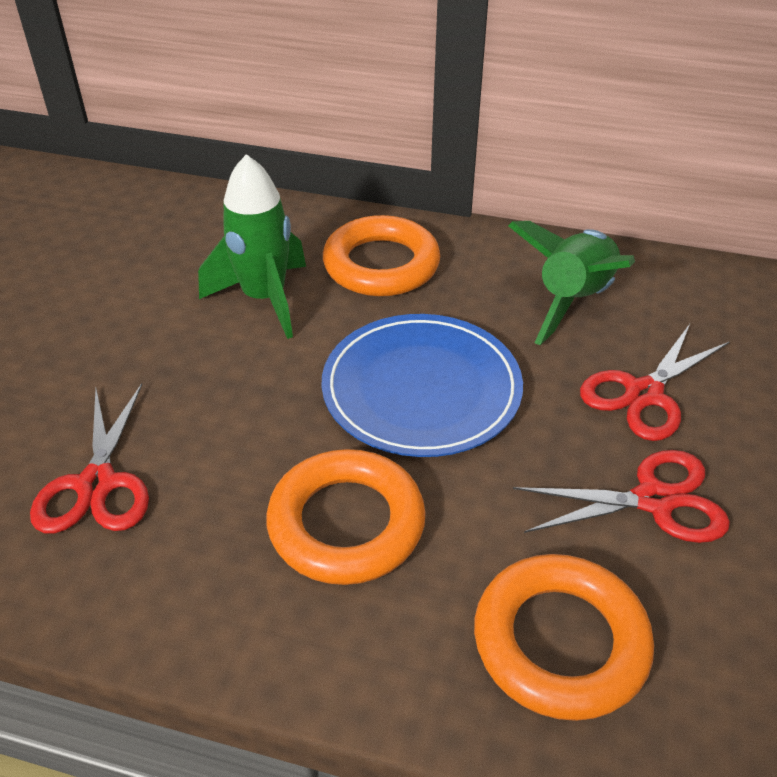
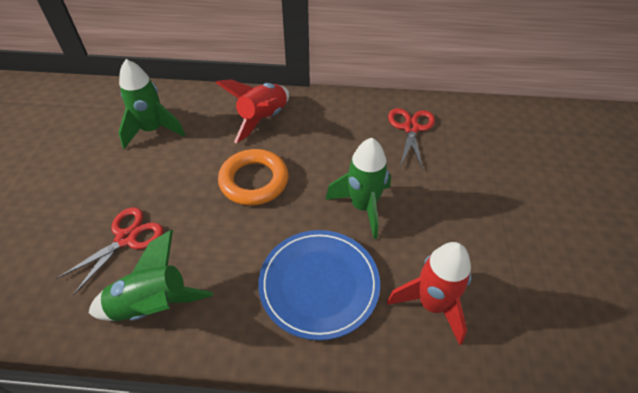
green rocket: 2 -> 3
orange ring: 3 -> 1
red rocket: 0 -> 2
red scissors: 3 -> 2

